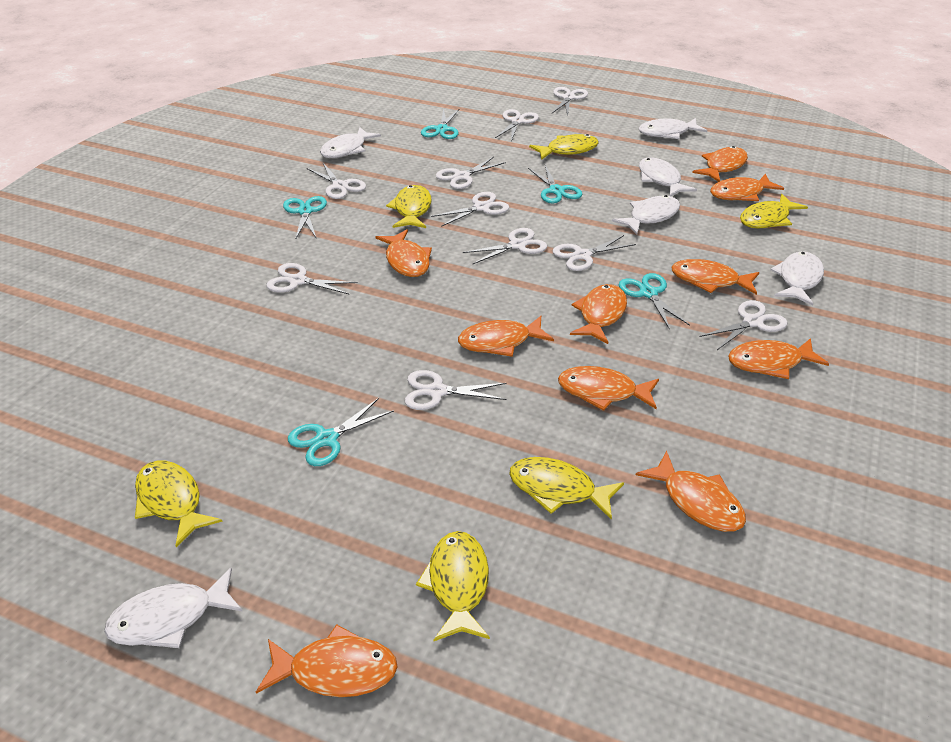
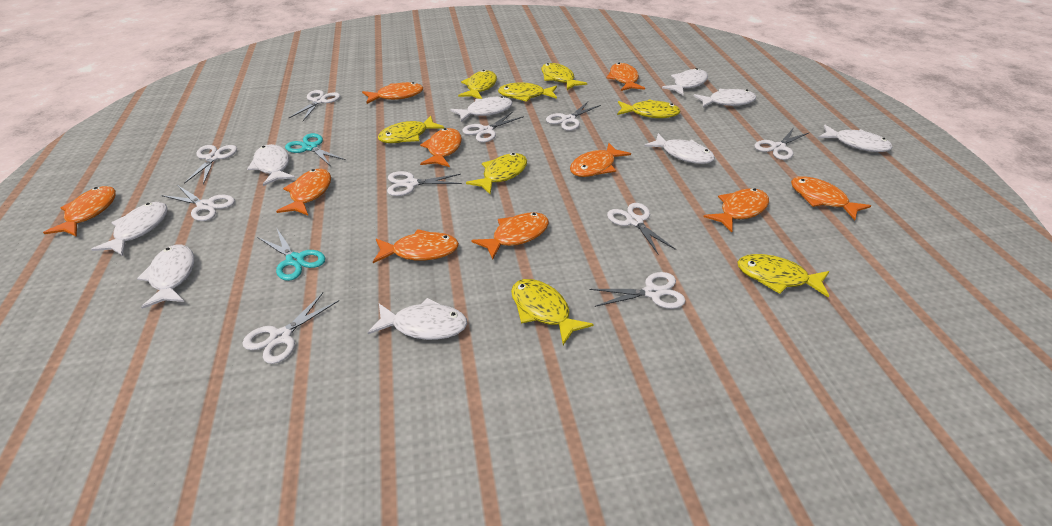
turquoise scissors: 5 -> 2
white fish: 6 -> 9
yellow fish: 6 -> 8

